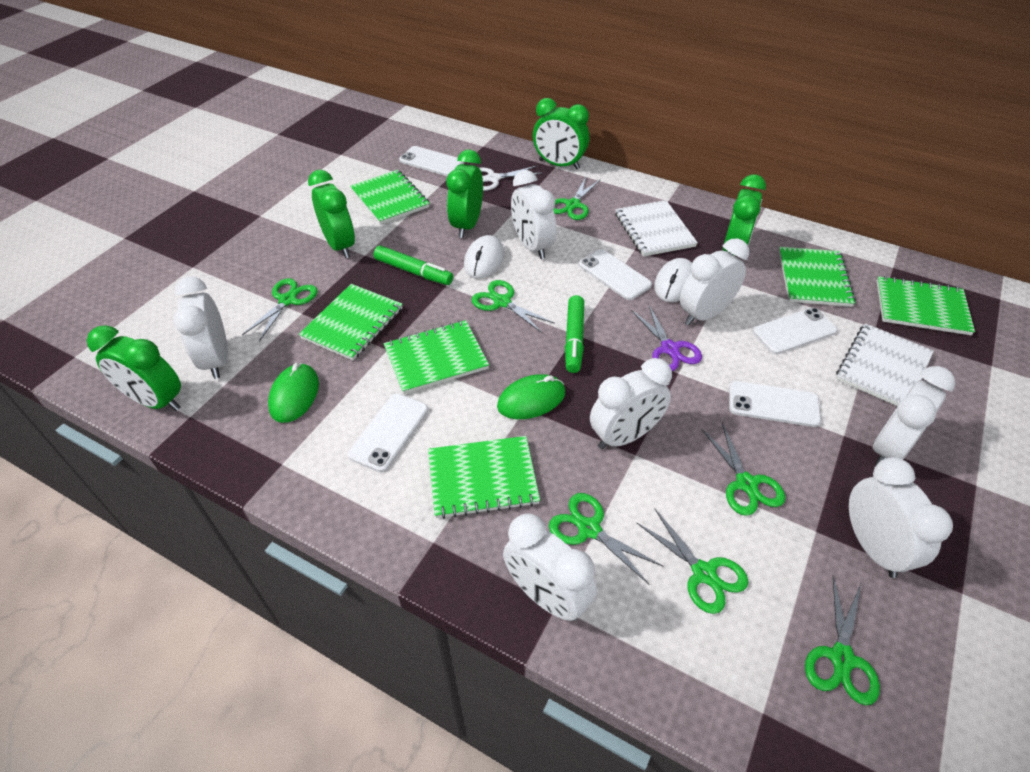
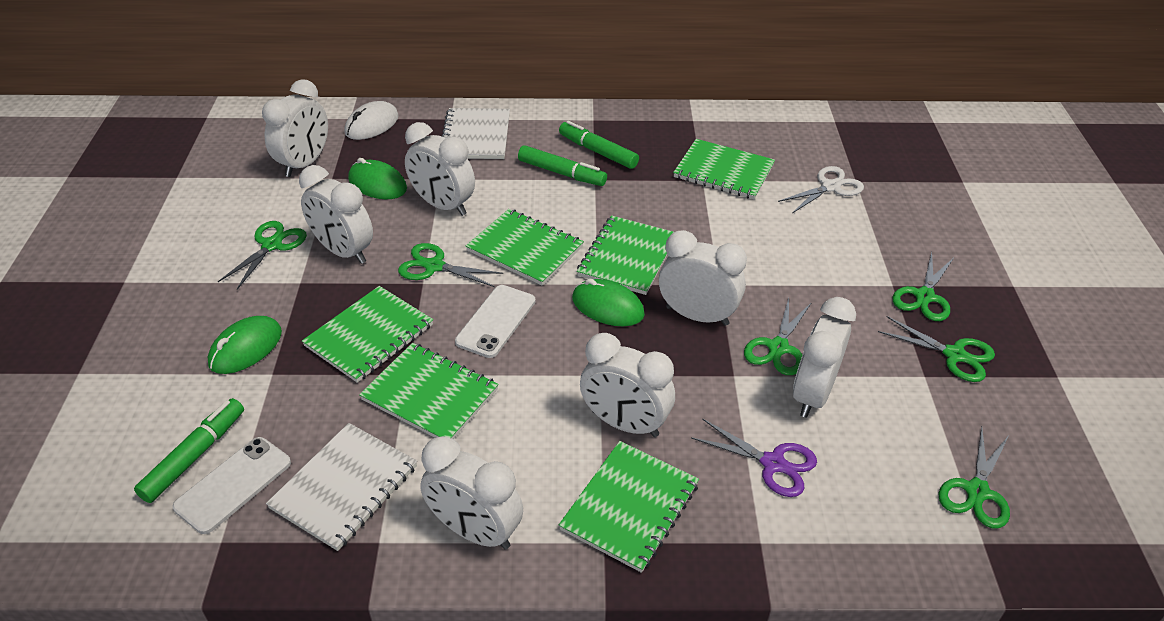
green clock: 5 -> 0
green marker: 2 -> 3
green mouse: 2 -> 3
green scissors: 7 -> 6
white mouse: 2 -> 1
white phone: 5 -> 2

